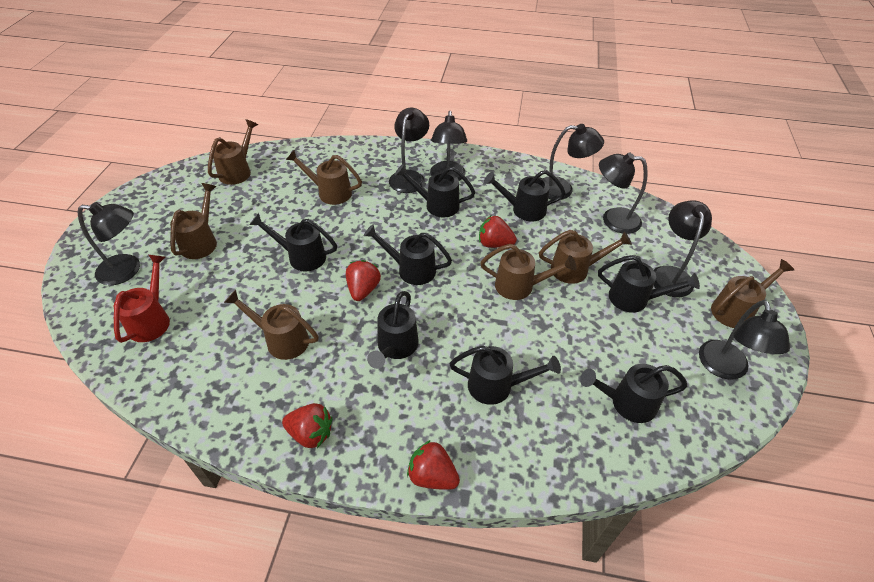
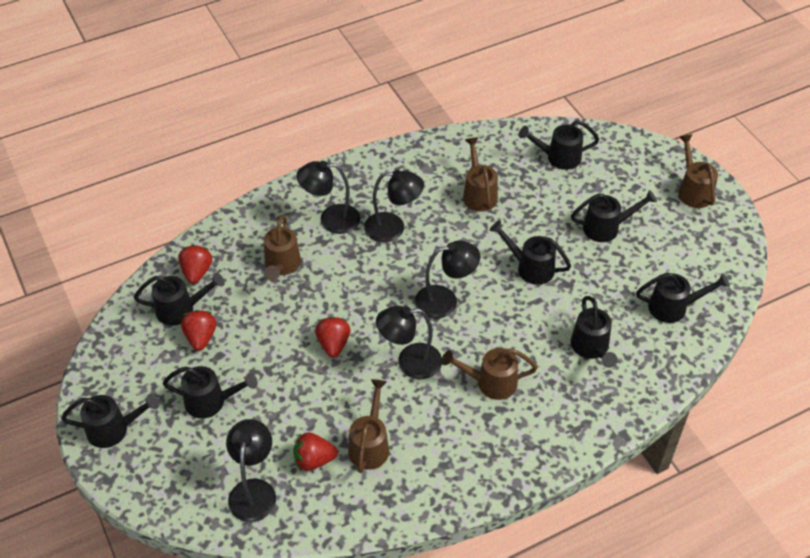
black lamp: 7 -> 5
brown watering can: 7 -> 5
red watering can: 1 -> 0

